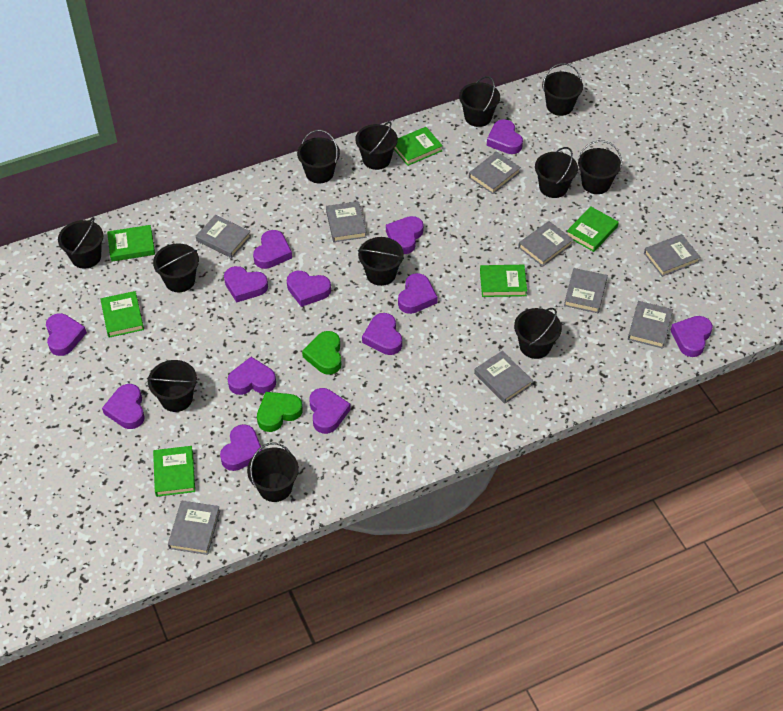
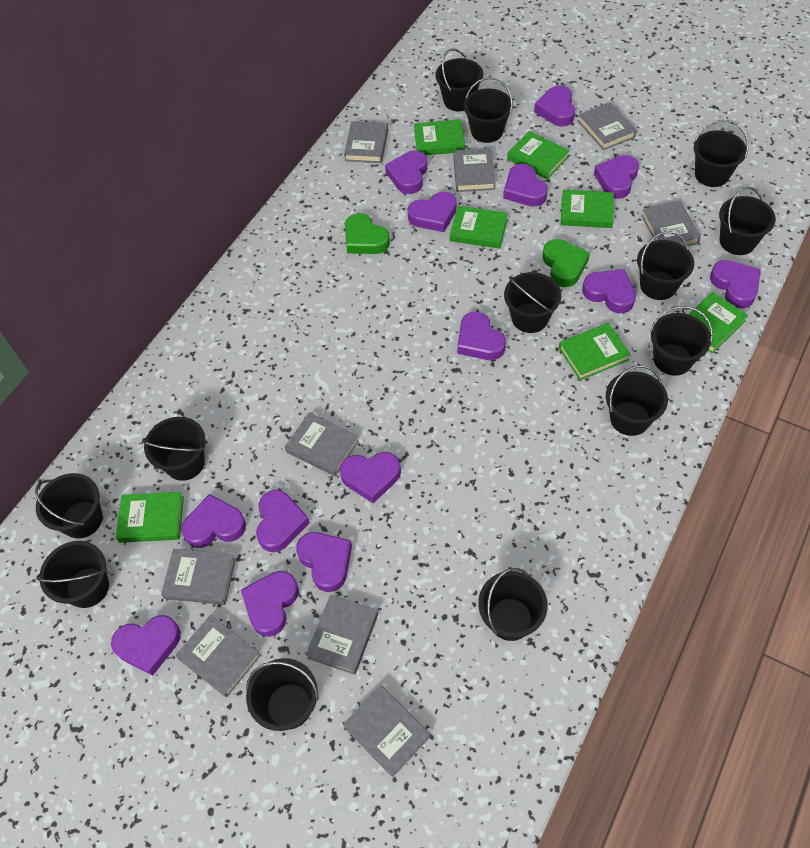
black bucket: 12 -> 13
green book: 6 -> 7
purple heart: 13 -> 14

